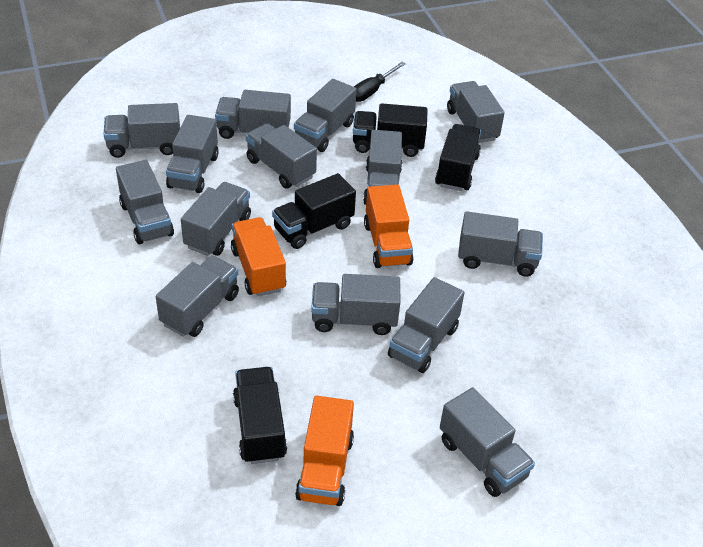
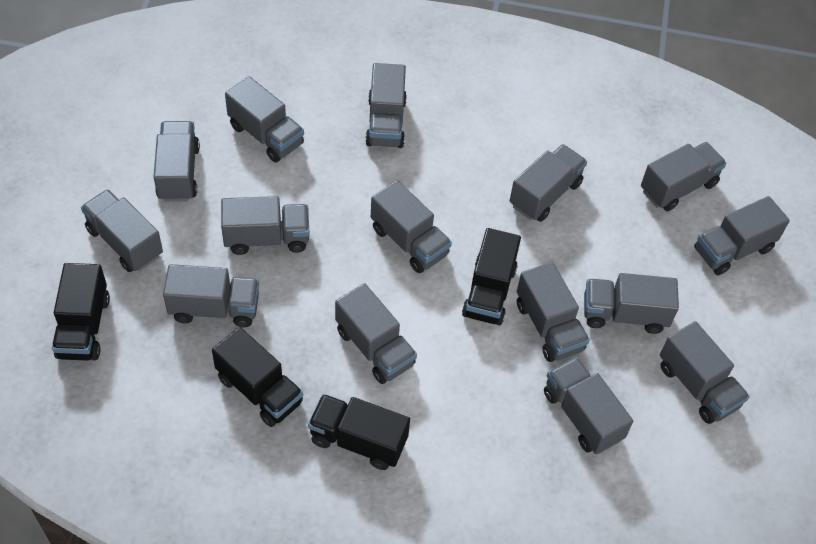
black screwdriver: 1 -> 0
grey truck: 14 -> 15
orange truck: 3 -> 0

